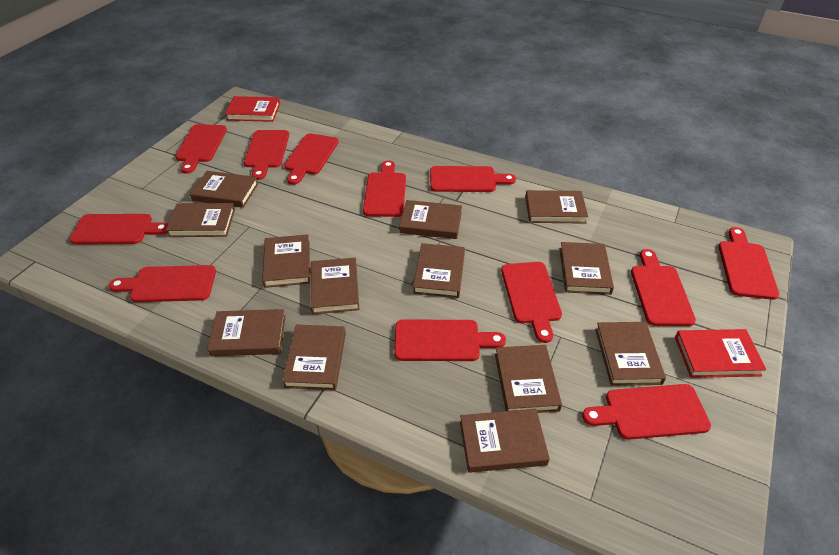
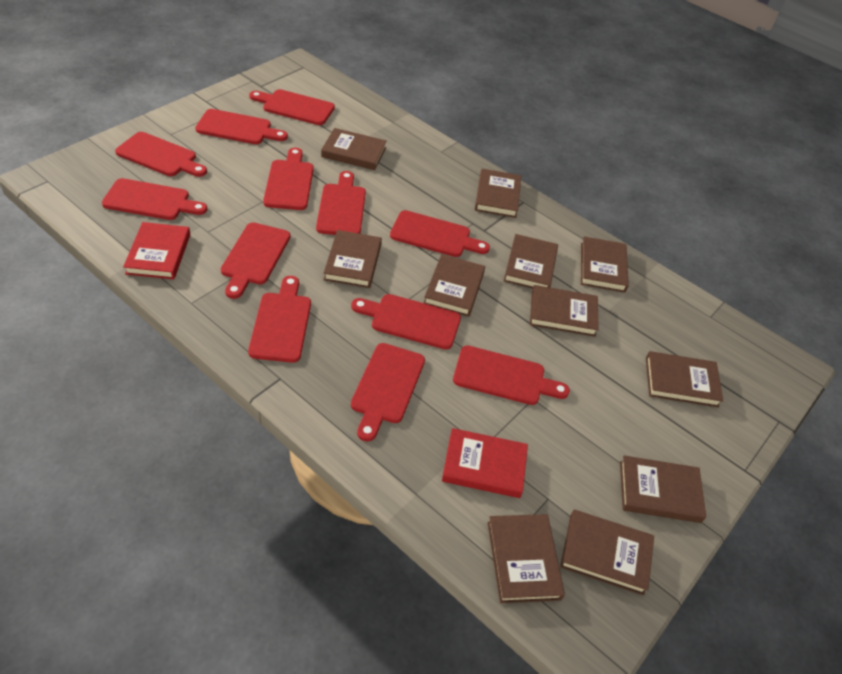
brown book: 13 -> 11

